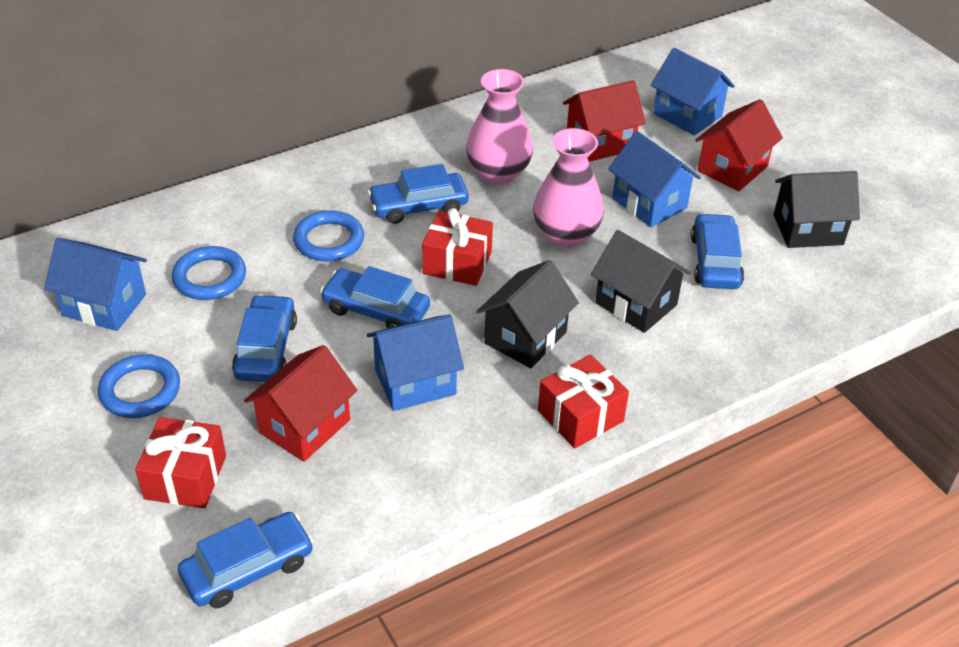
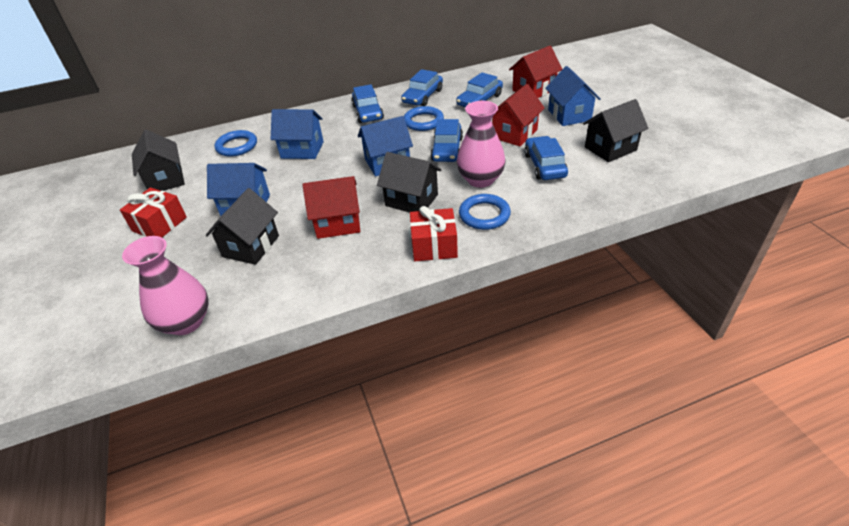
black house: 3 -> 4
red gift: 3 -> 2

